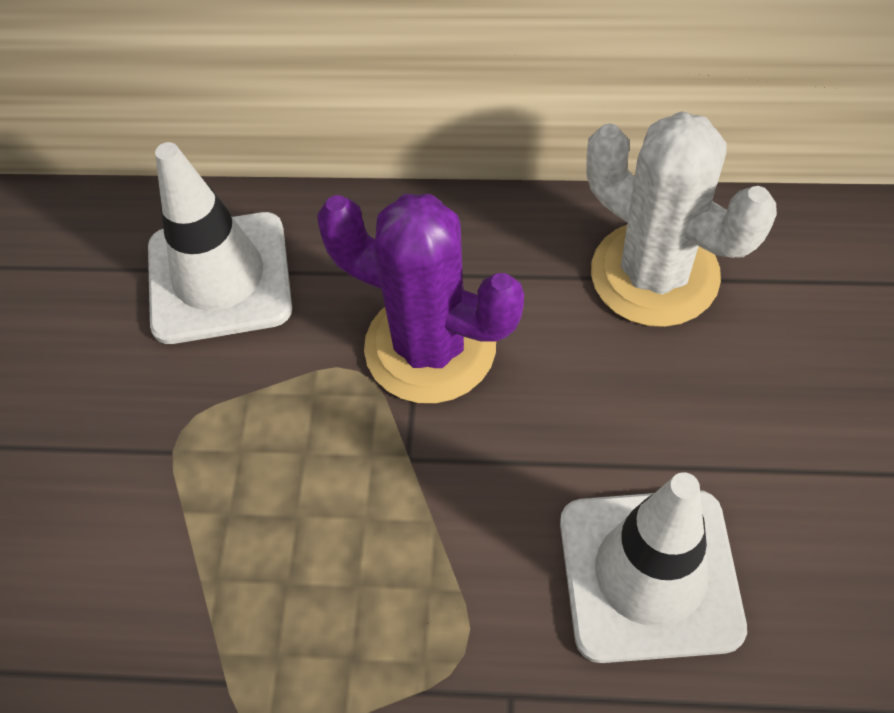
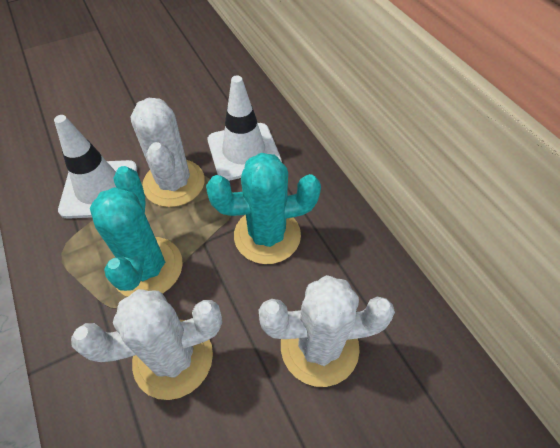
purple cactus: 1 -> 0
turquoise cactus: 0 -> 2
white cactus: 1 -> 3

